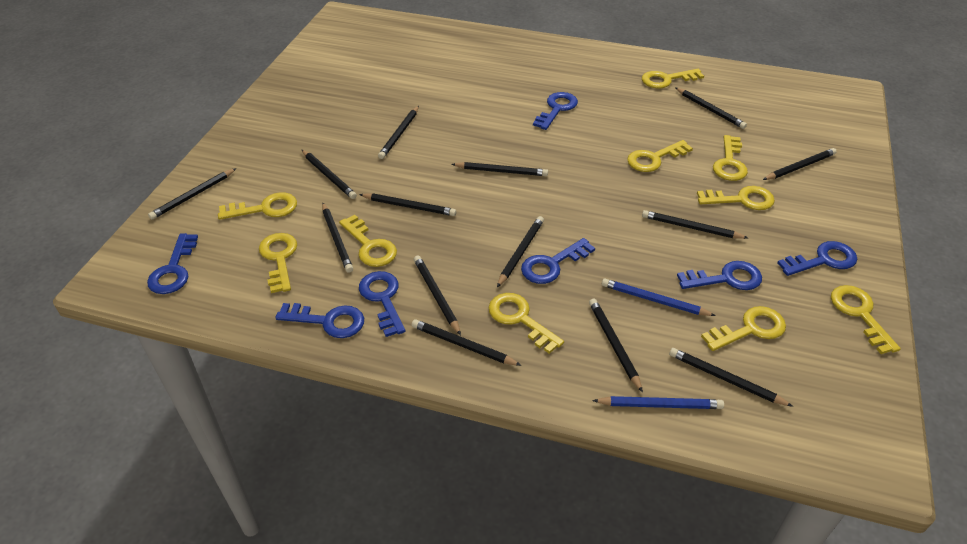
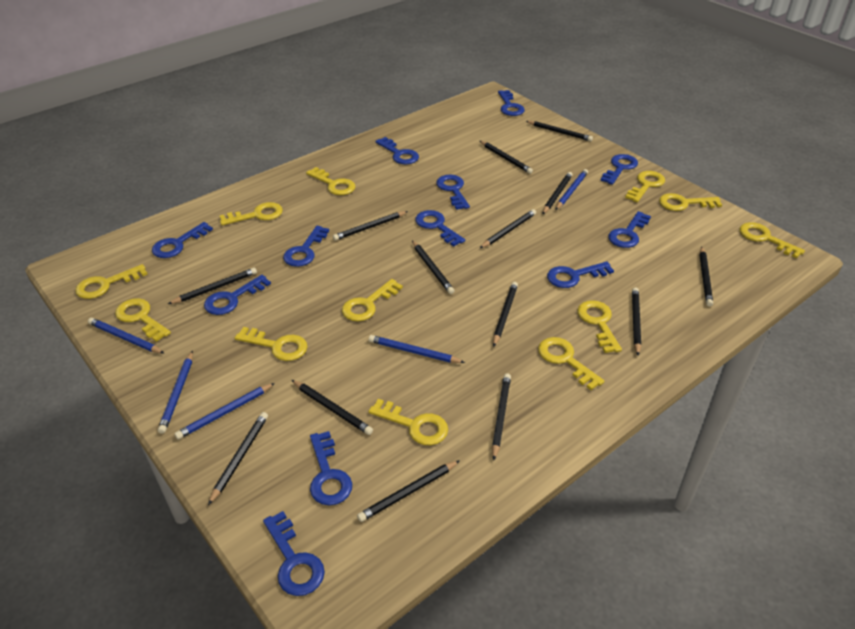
blue key: 7 -> 12
blue pencil: 2 -> 5
yellow key: 10 -> 12

